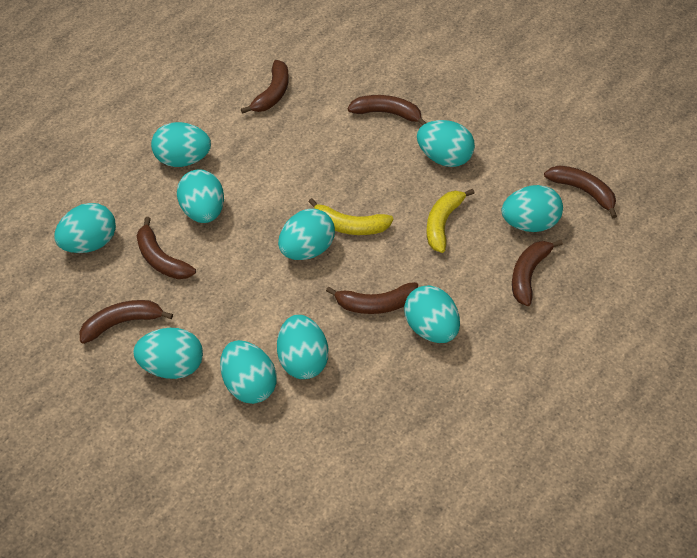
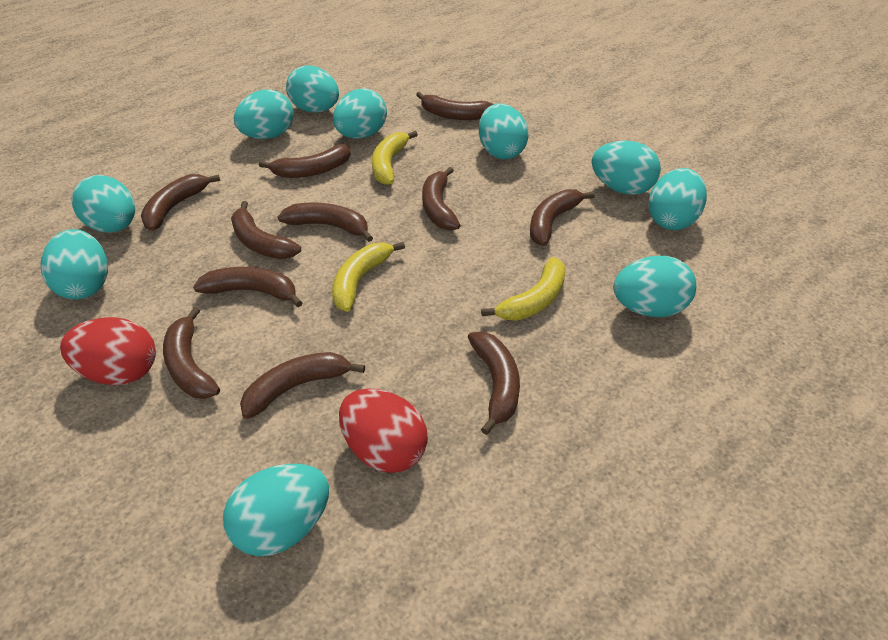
brown banana: 7 -> 11
red egg: 0 -> 2
yellow banana: 2 -> 3

